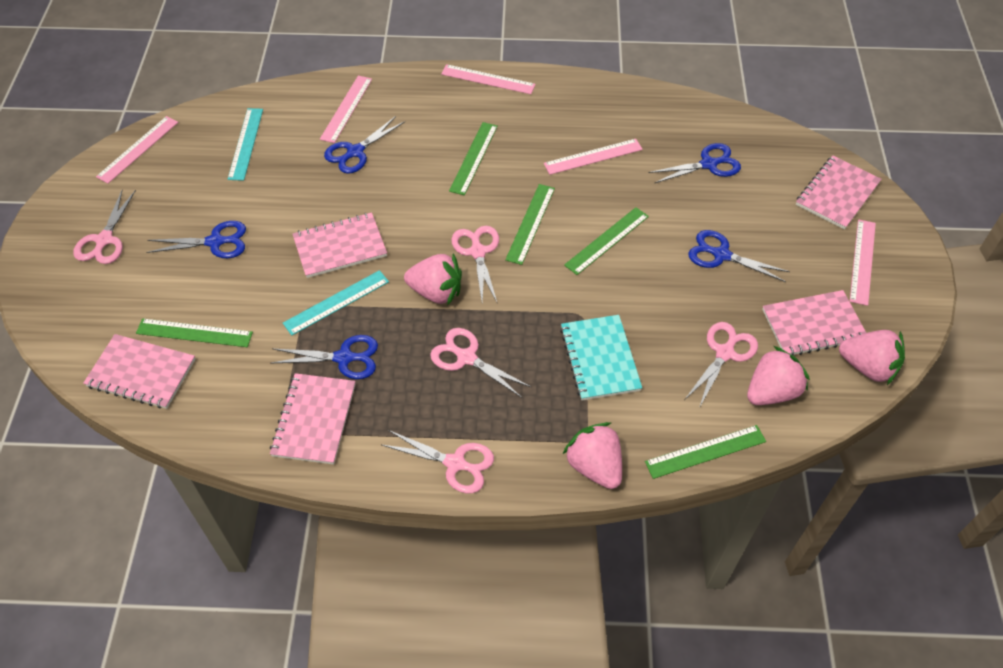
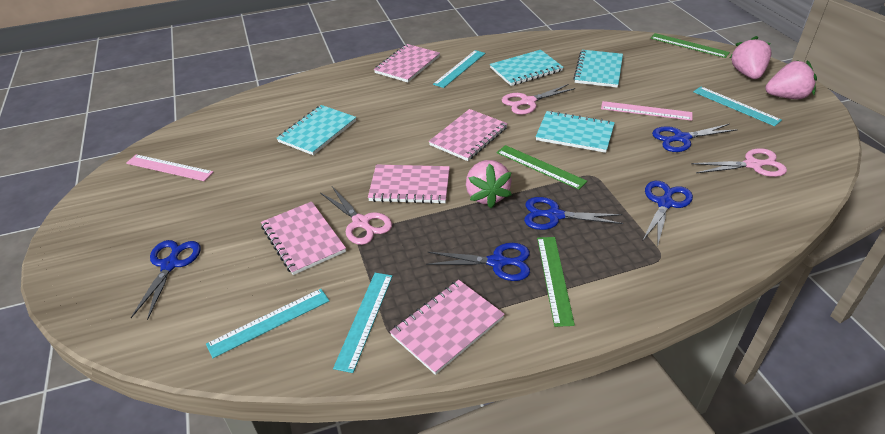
green ruler: 5 -> 3
pink ruler: 5 -> 2
pink scissors: 5 -> 3
pink strawberry: 4 -> 3
turquoise notebook: 1 -> 4
turquoise ruler: 2 -> 4

